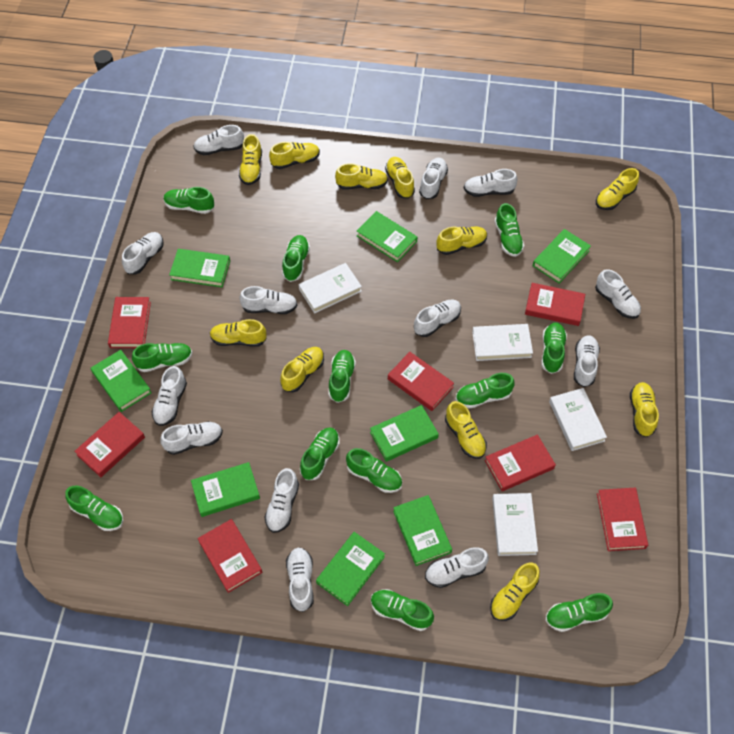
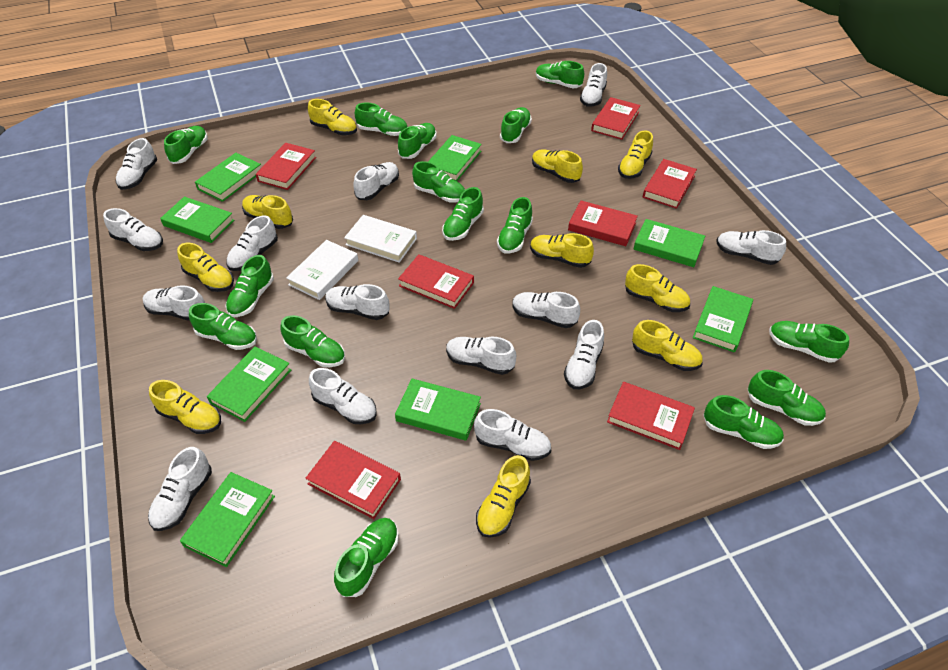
green shoe: 12 -> 15
white book: 4 -> 2
white shoe: 13 -> 14
yellow shoe: 11 -> 10

